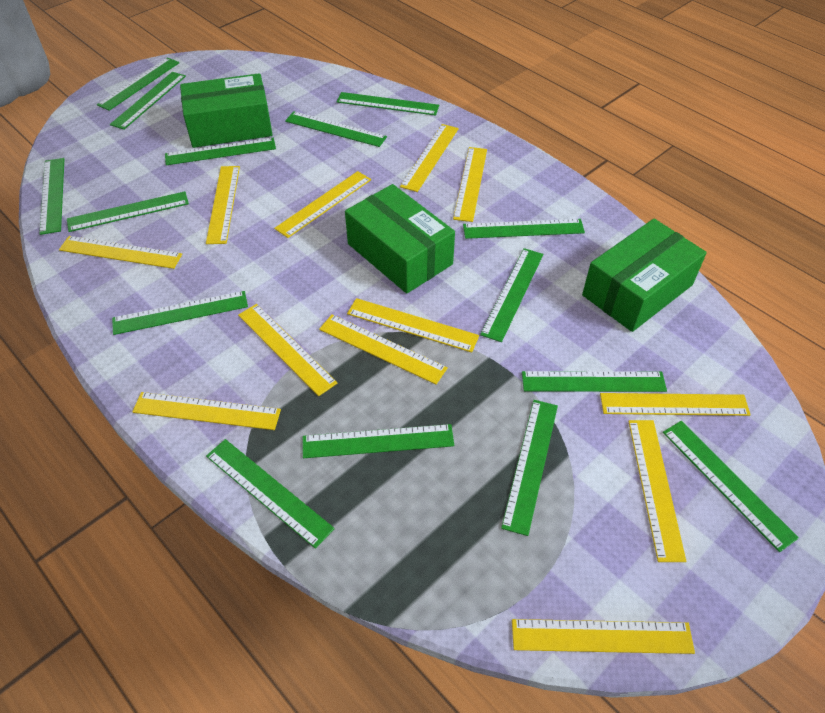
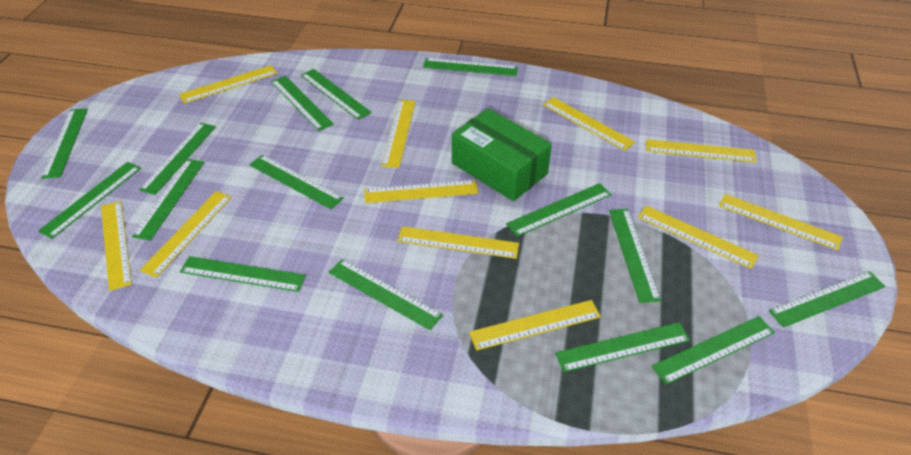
green box: 3 -> 1
yellow ruler: 12 -> 11

